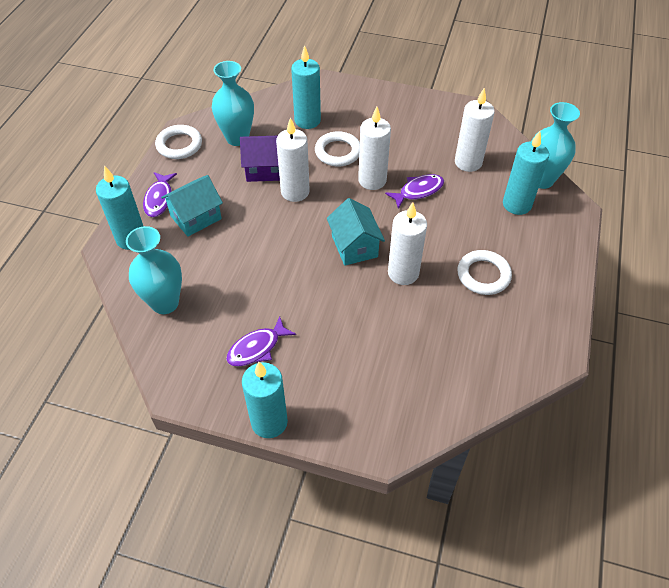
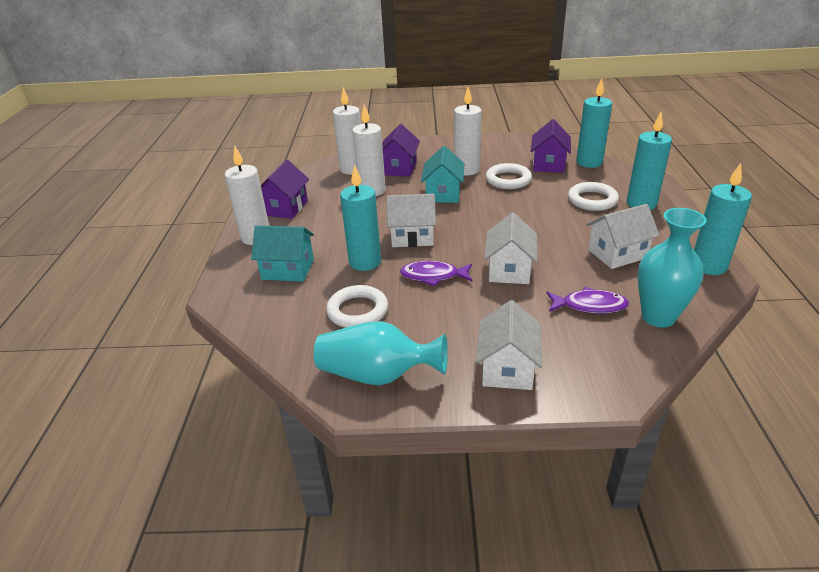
purple fish: 3 -> 2
purple house: 1 -> 3
turquoise vase: 3 -> 2
white house: 0 -> 4

